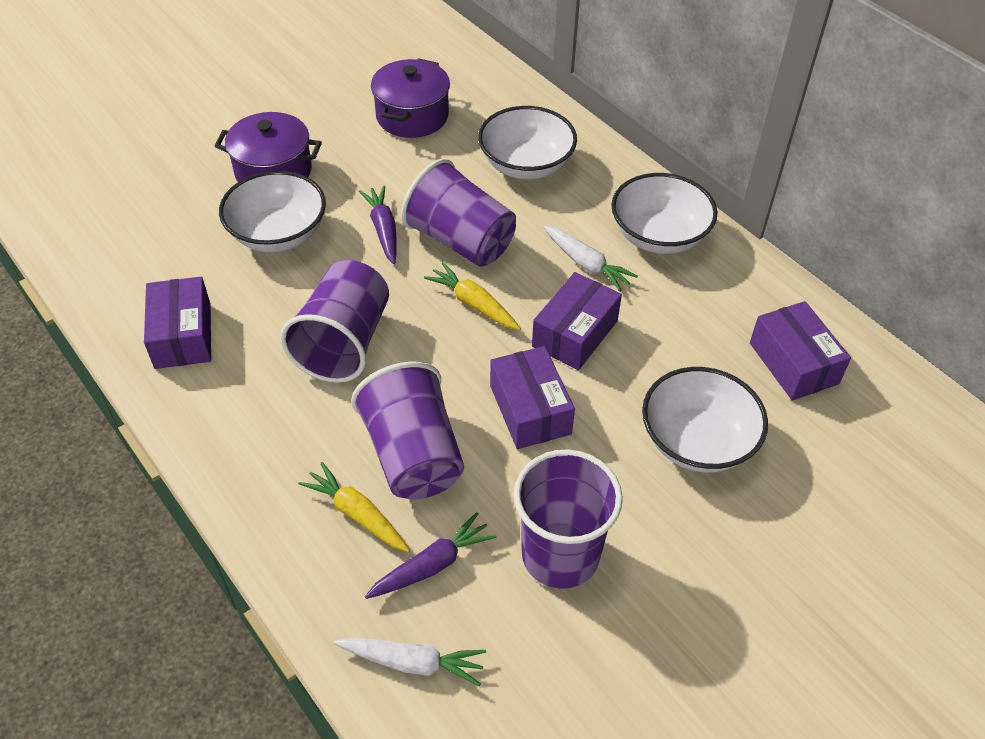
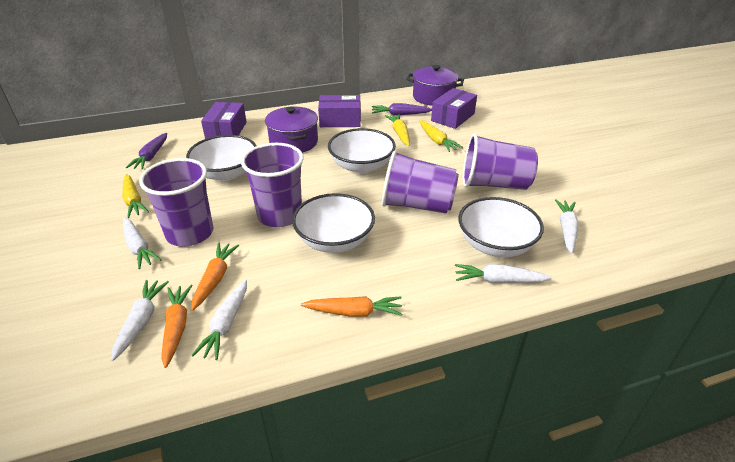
orange carrot: 0 -> 3
purple box: 4 -> 3
white carrot: 2 -> 5
yellow carrot: 2 -> 3

